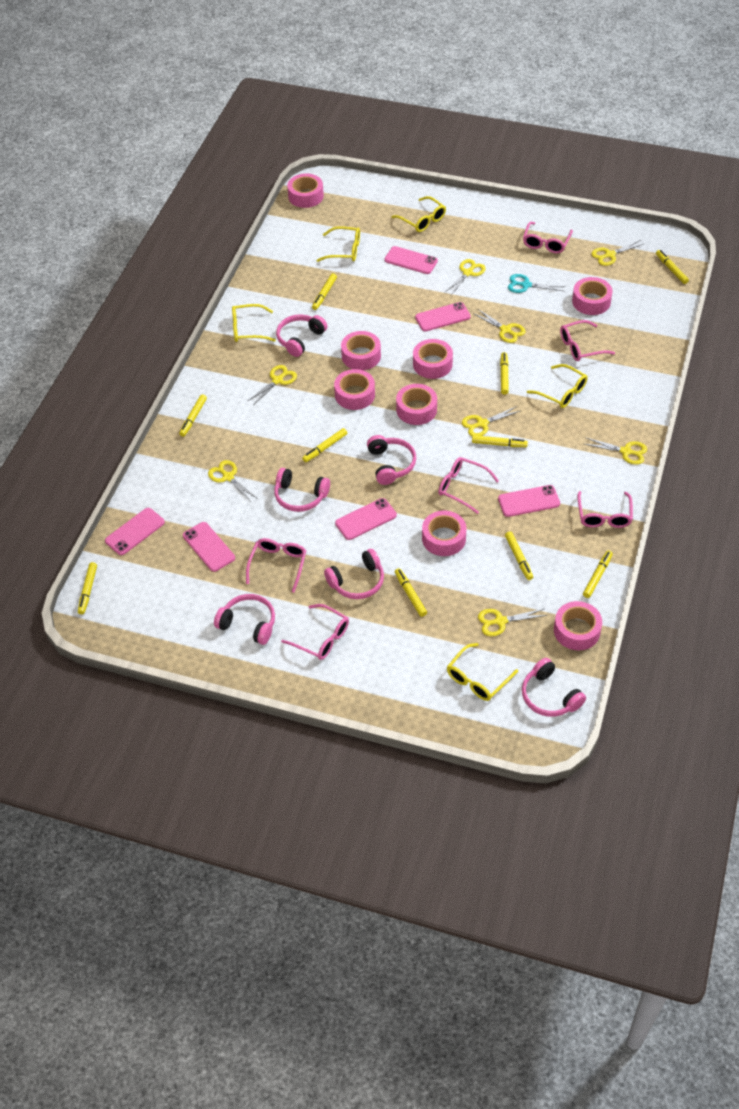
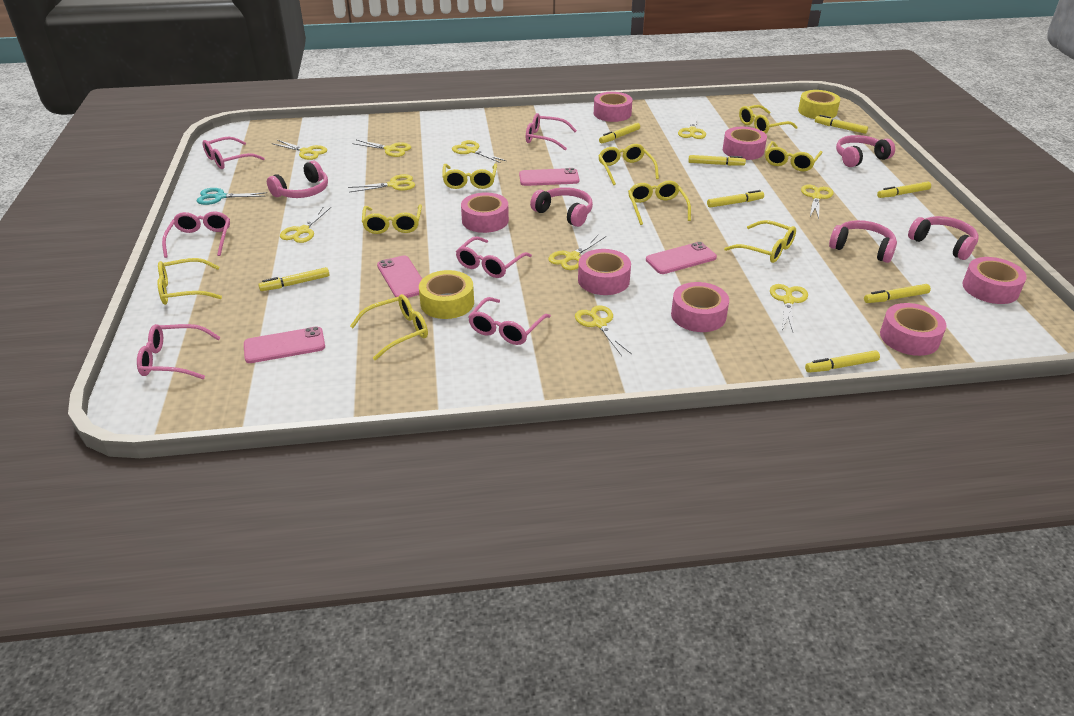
pink headphones: 6 -> 5
pink phone: 6 -> 4
pink tape: 8 -> 7
yellow glasses: 5 -> 9
yellow marker: 10 -> 8
yellow scissors: 8 -> 10
yellow tape: 0 -> 2

